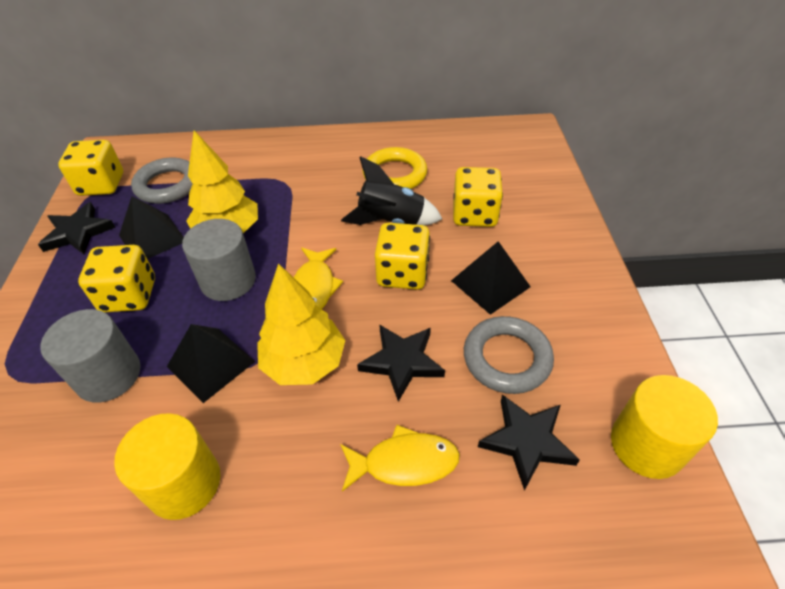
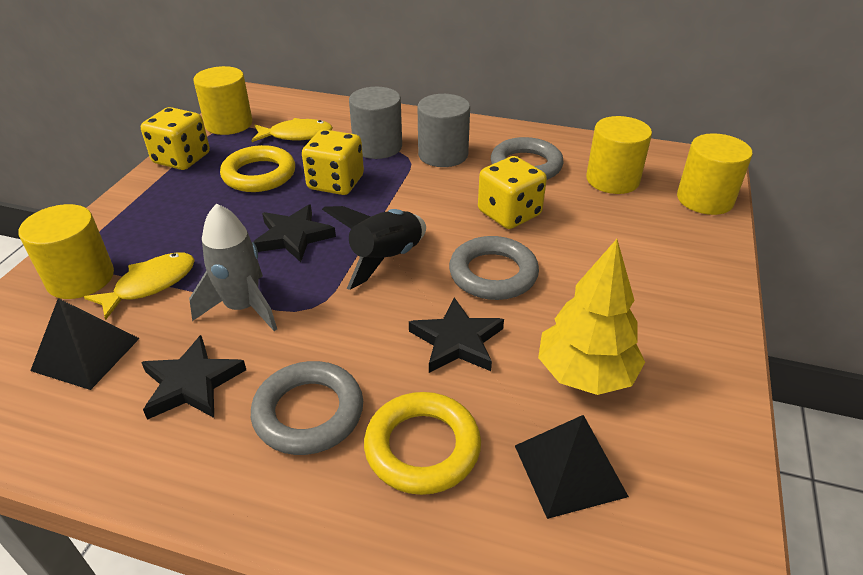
black pyramid: 3 -> 2
grey ring: 2 -> 3
grey rocket: 0 -> 1
yellow cylinder: 2 -> 4
yellow dice: 4 -> 3
yellow ring: 1 -> 2
yellow tree: 2 -> 1

